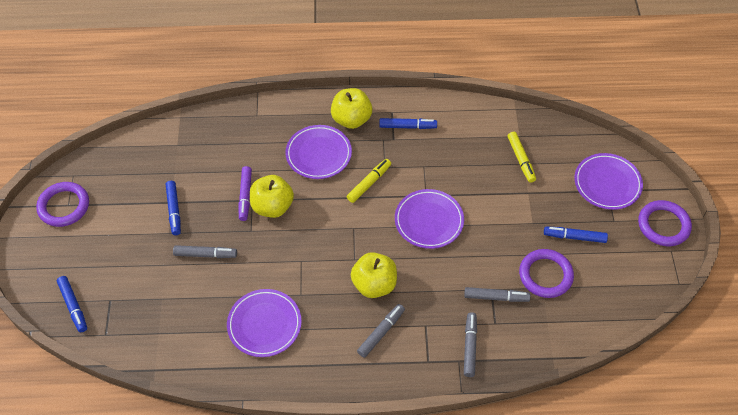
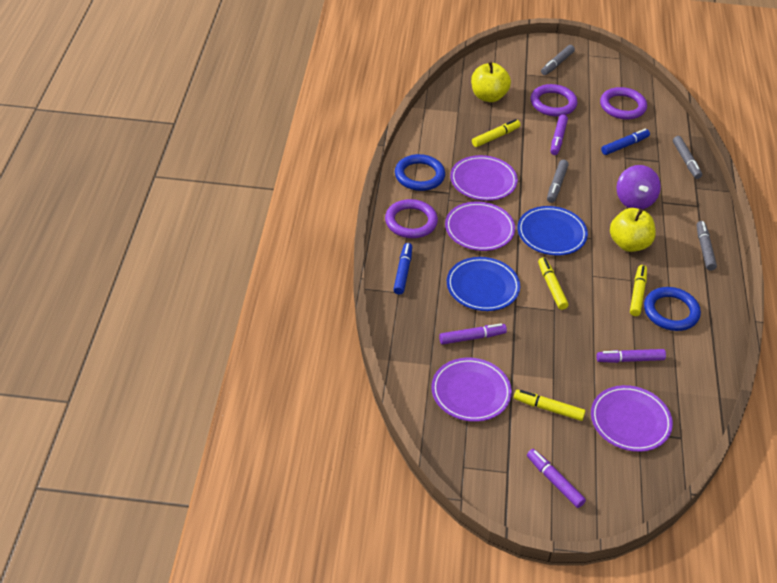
blue marker: 4 -> 2
blue plate: 0 -> 2
blue ring: 0 -> 2
purple marker: 1 -> 4
purple spinning top: 0 -> 1
yellow apple: 3 -> 2
yellow marker: 2 -> 4

